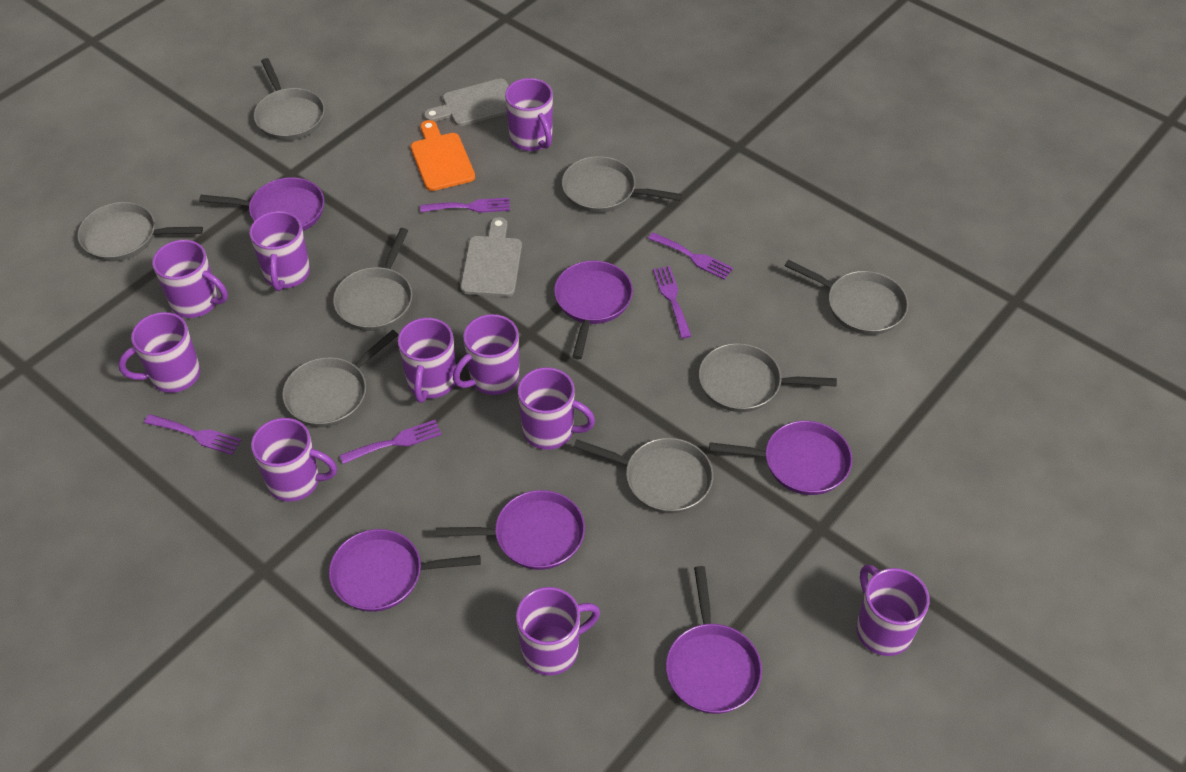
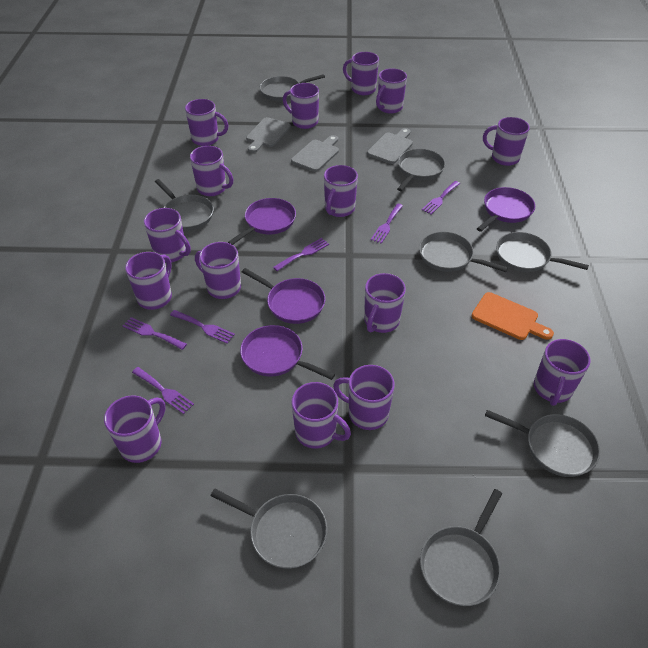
grey cutting board: 2 -> 3
purple fork: 5 -> 6
purple mug: 10 -> 15
purple pan: 6 -> 4

